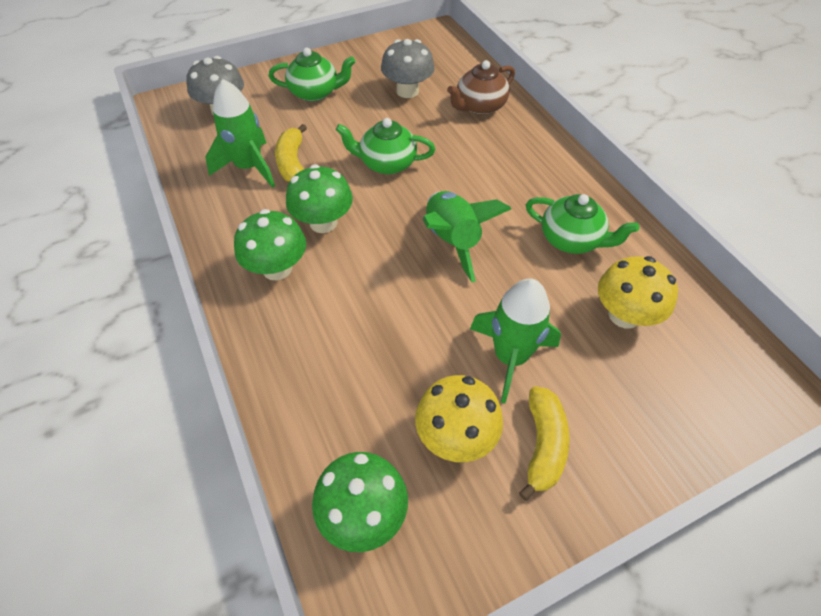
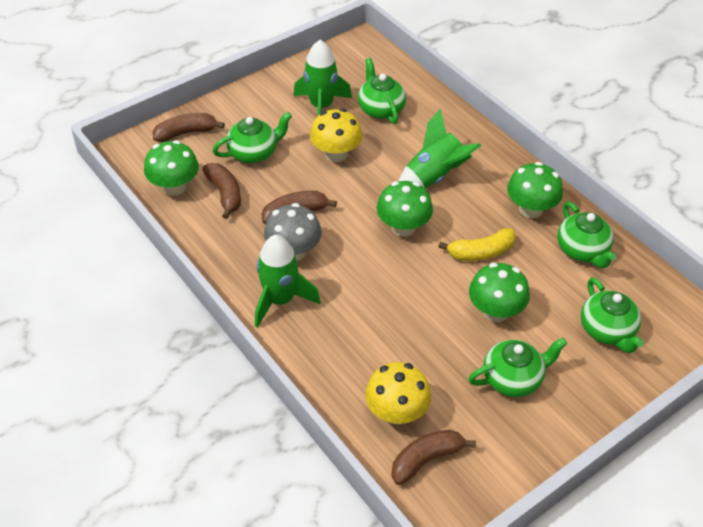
brown banana: 0 -> 4
brown teapot: 1 -> 0
green mushroom: 3 -> 4
green teapot: 3 -> 5
grey mushroom: 2 -> 1
yellow banana: 2 -> 1

